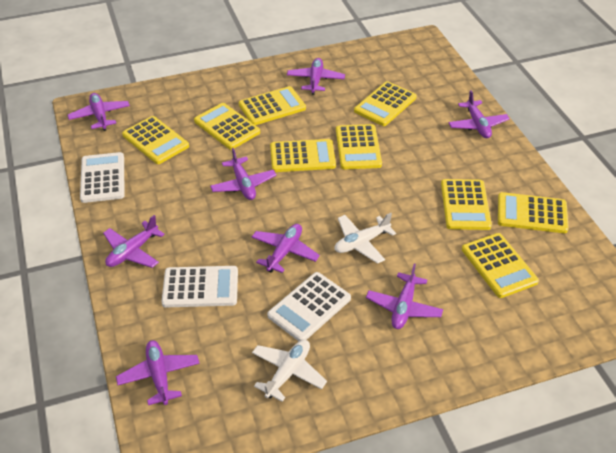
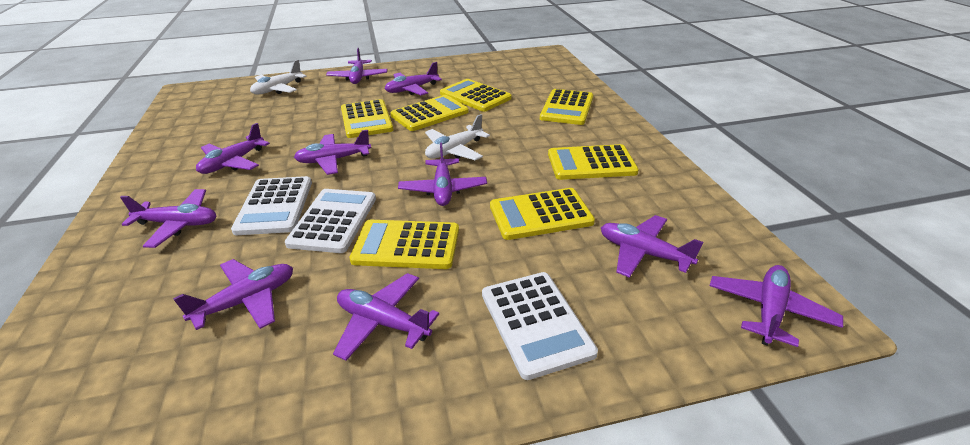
purple plane: 8 -> 10
yellow calculator: 9 -> 7

